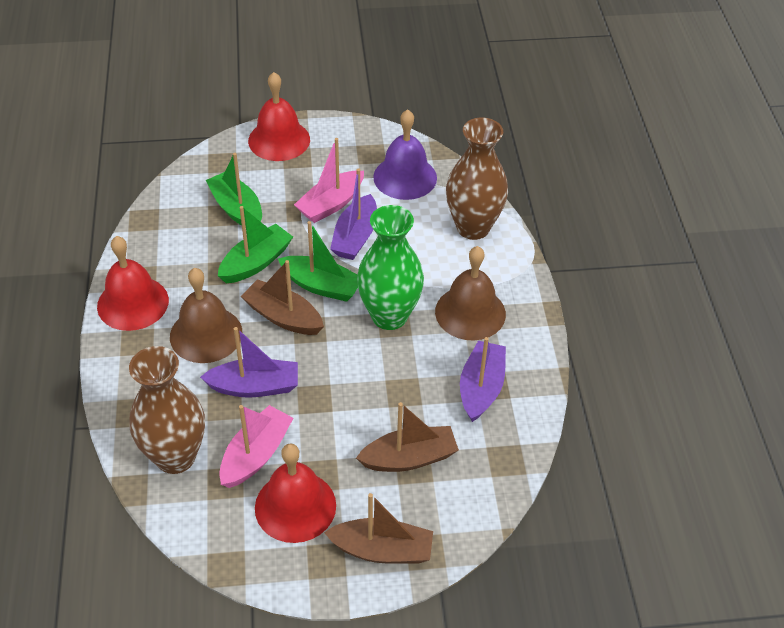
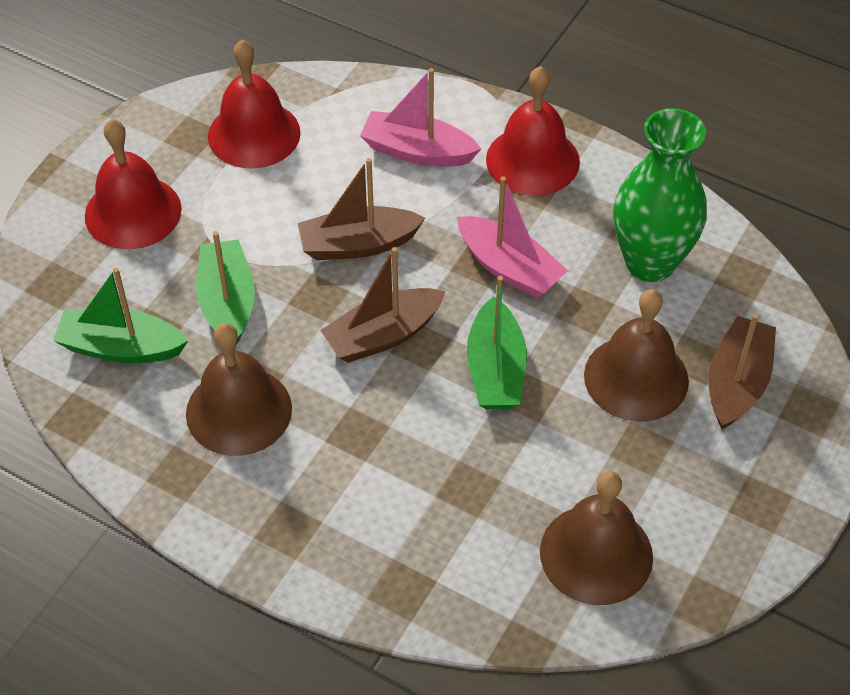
brown bell: 2 -> 3
brown vase: 2 -> 0
purple bell: 1 -> 0
purple boat: 3 -> 0

